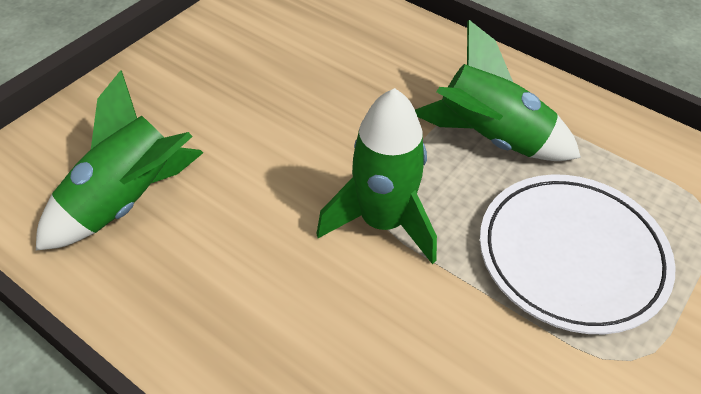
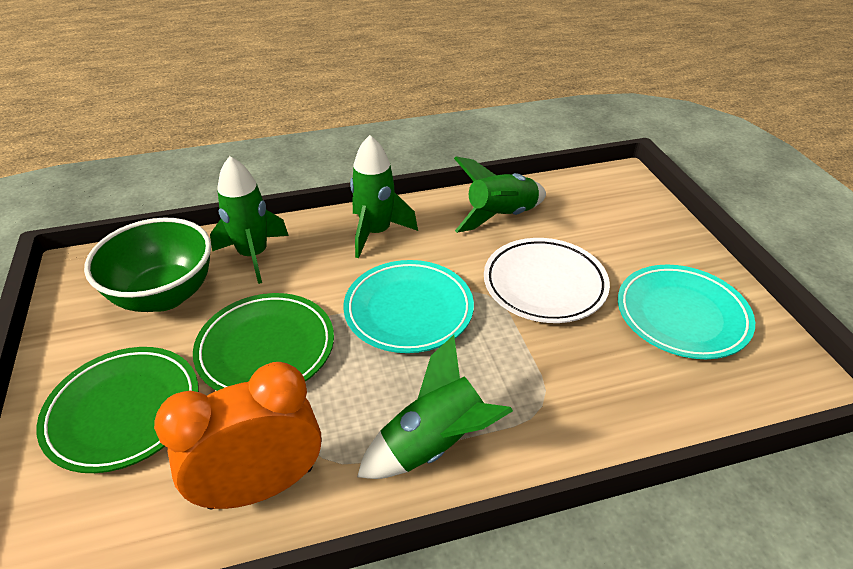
green bowl: 0 -> 1
green plate: 0 -> 2
green rocket: 3 -> 4
orange clock: 0 -> 1
turquoise plate: 0 -> 2

